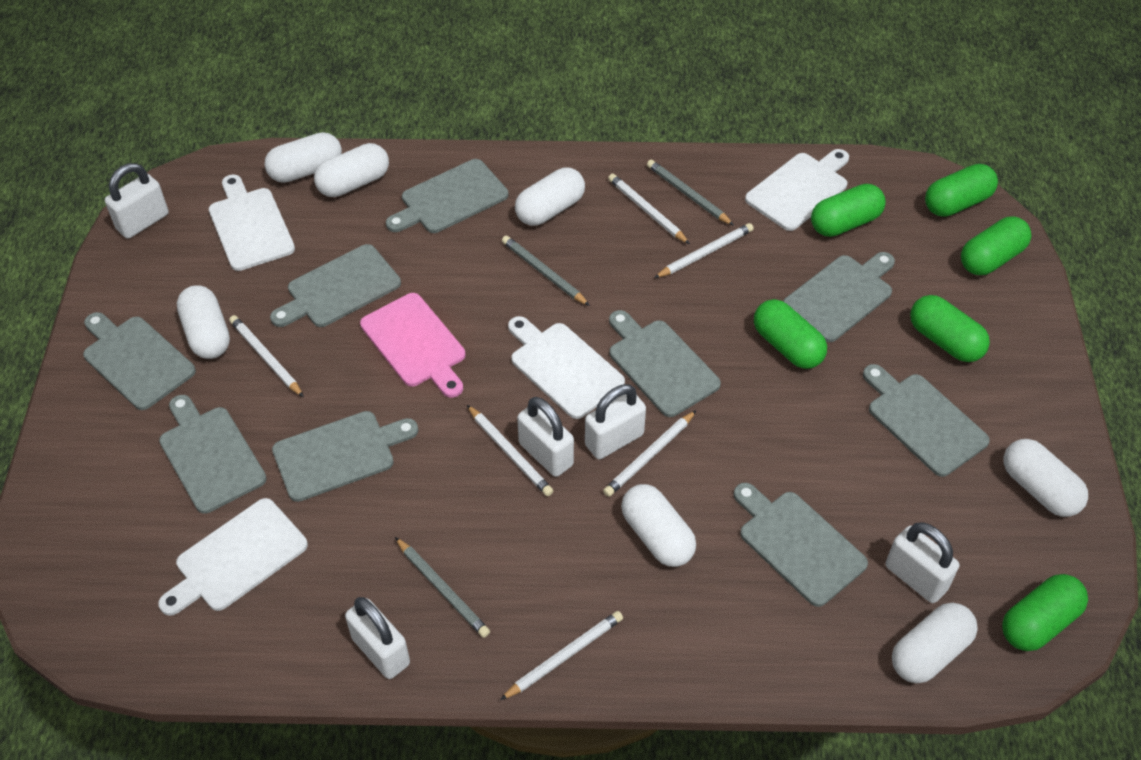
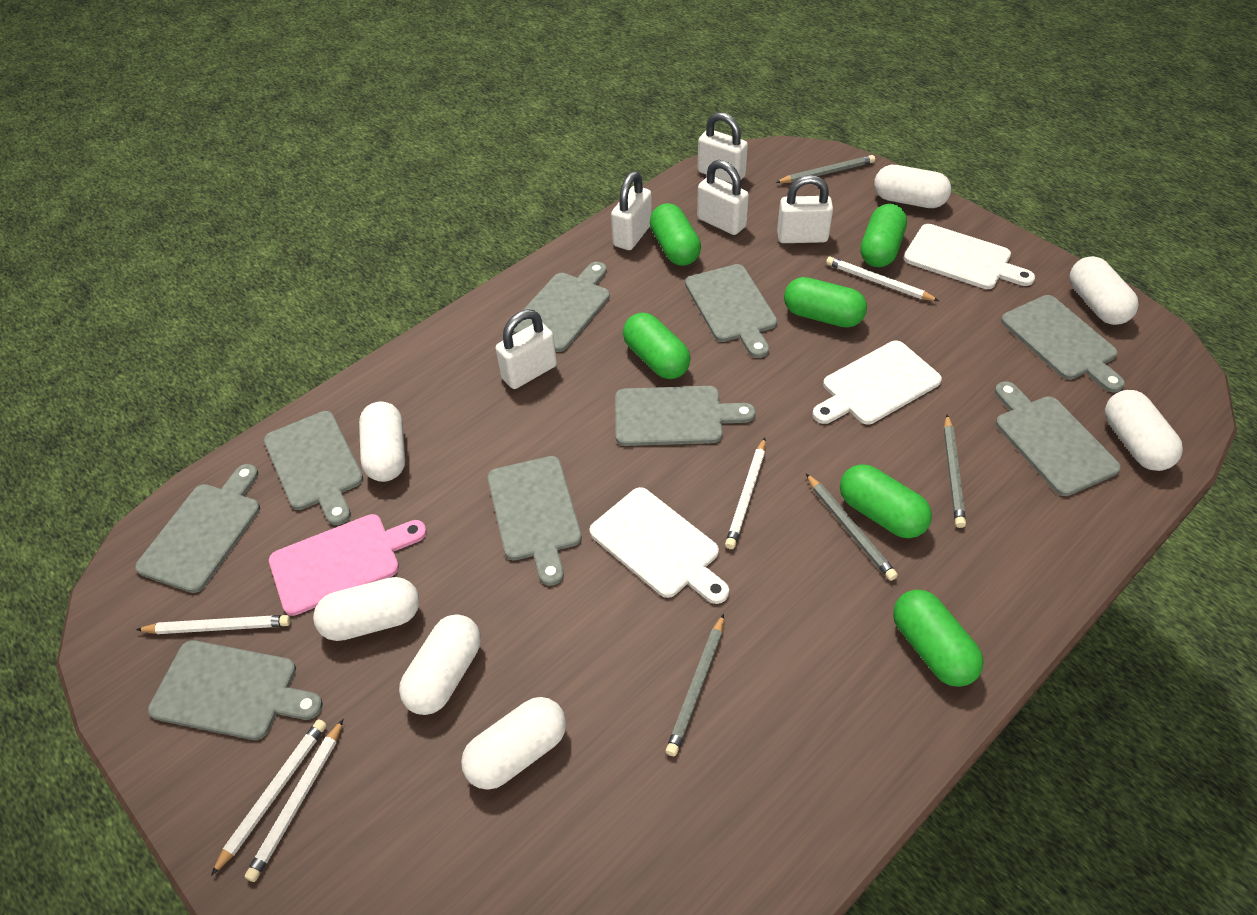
grey pencil: 3 -> 4
white cutting board: 4 -> 3
white pencil: 6 -> 5

